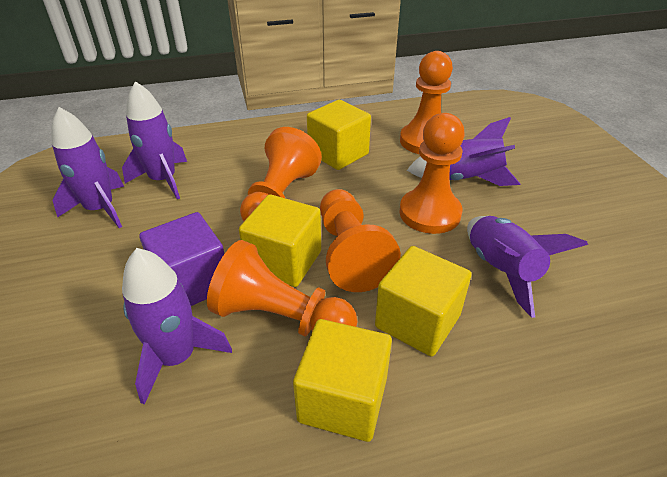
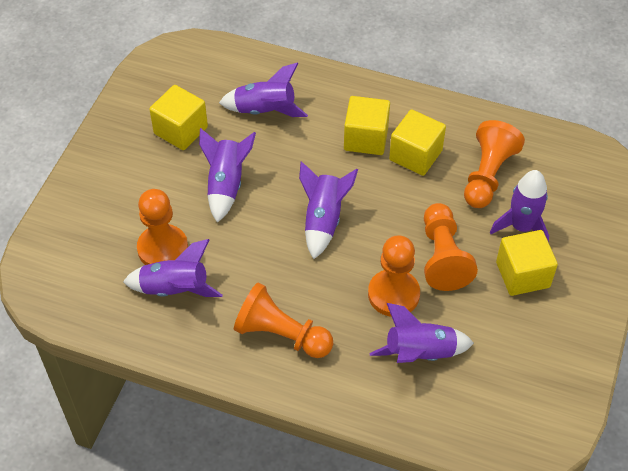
purple cube: 1 -> 0
purple rocket: 5 -> 6

